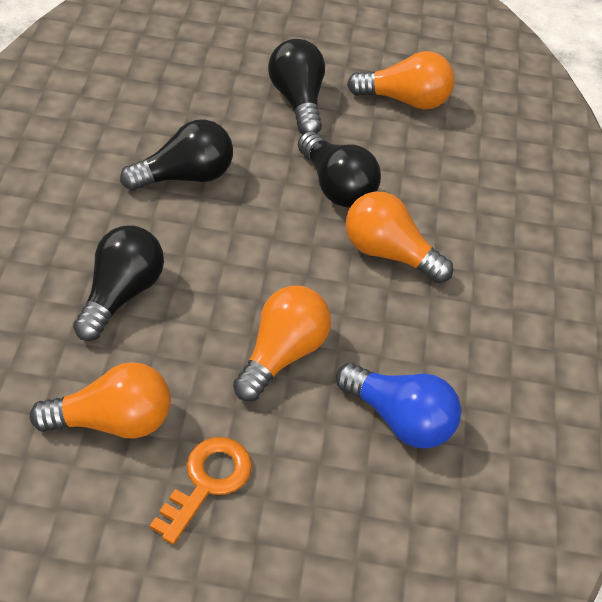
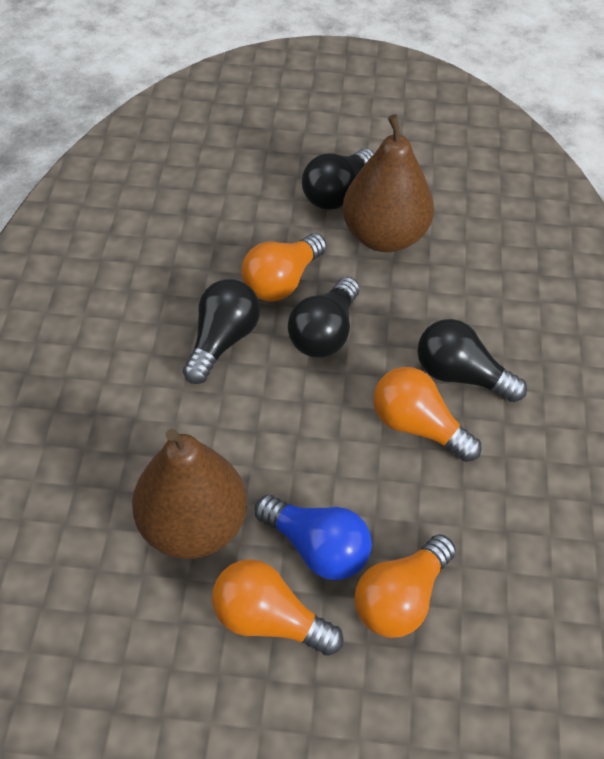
brown pear: 0 -> 2
orange key: 1 -> 0

